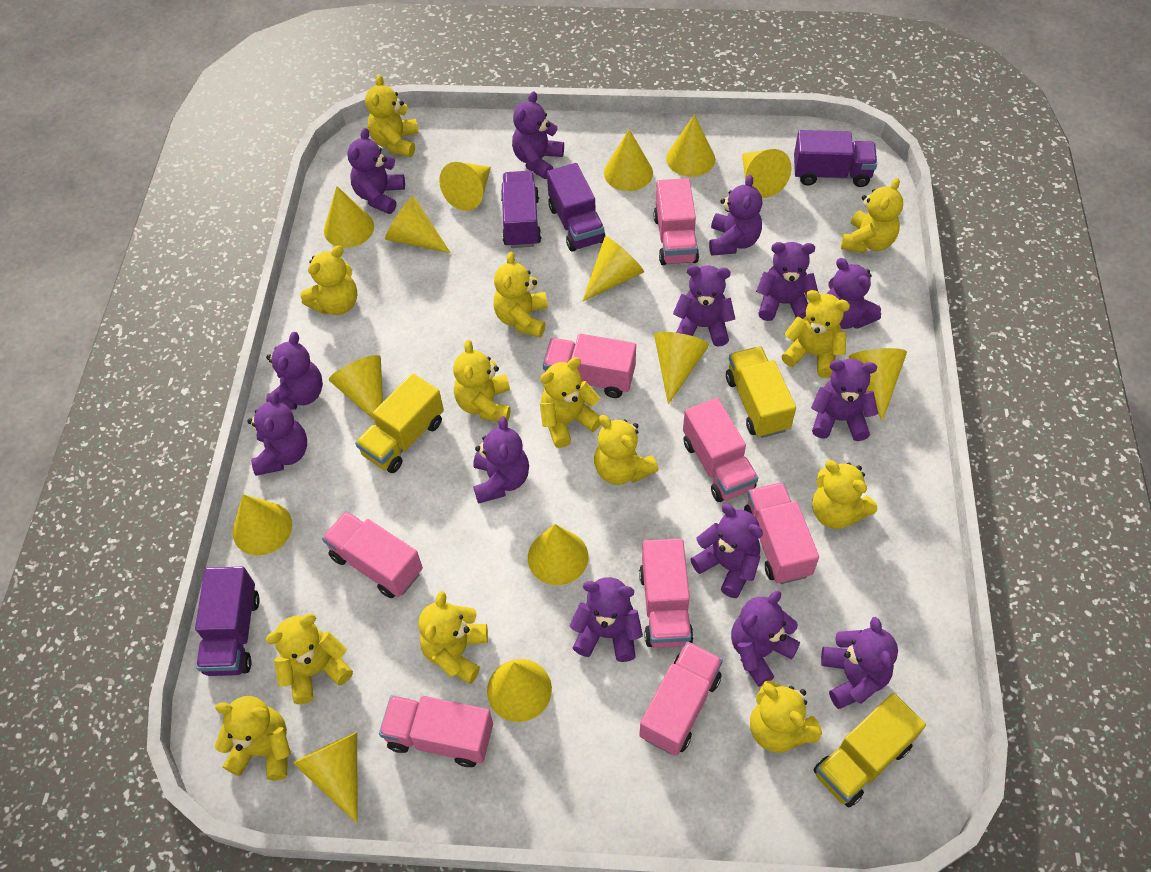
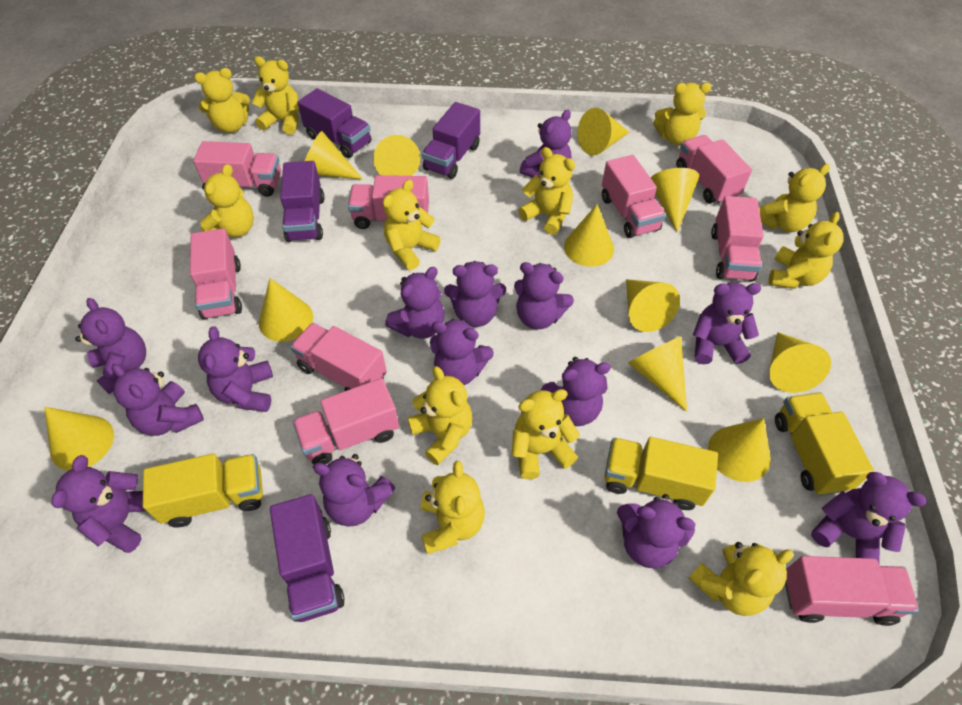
pink truck: 8 -> 9
yellow cone: 14 -> 11
yellow teddy bear: 13 -> 12

